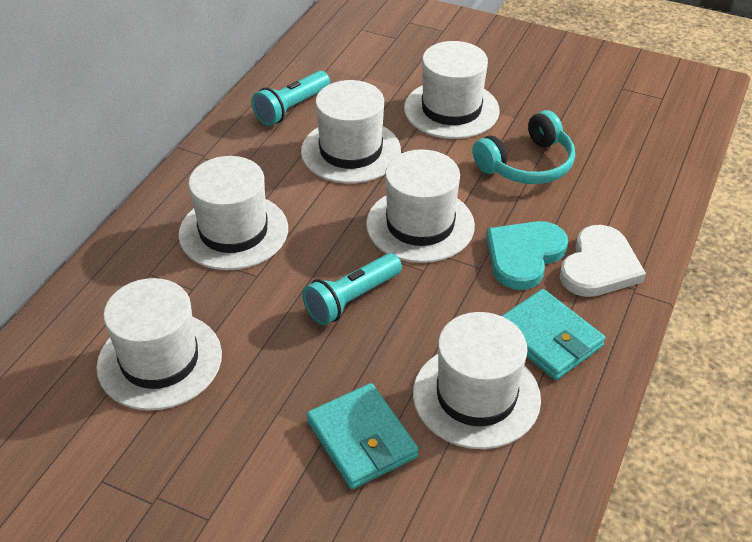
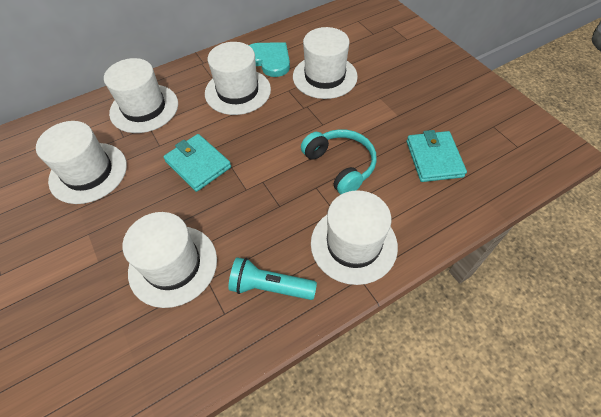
turquoise flashlight: 2 -> 1
white heart: 1 -> 0

